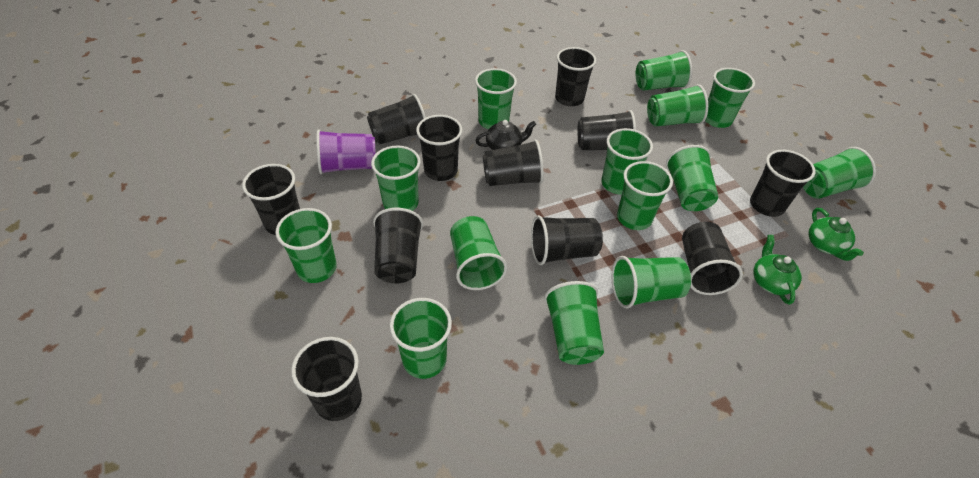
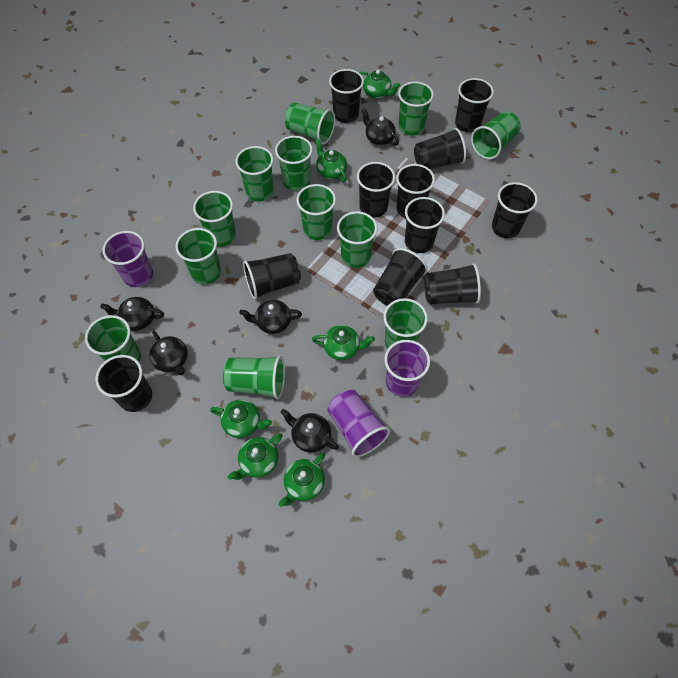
black teapot: 1 -> 5
green cup: 14 -> 12
green teapot: 2 -> 6
purple cup: 1 -> 3

